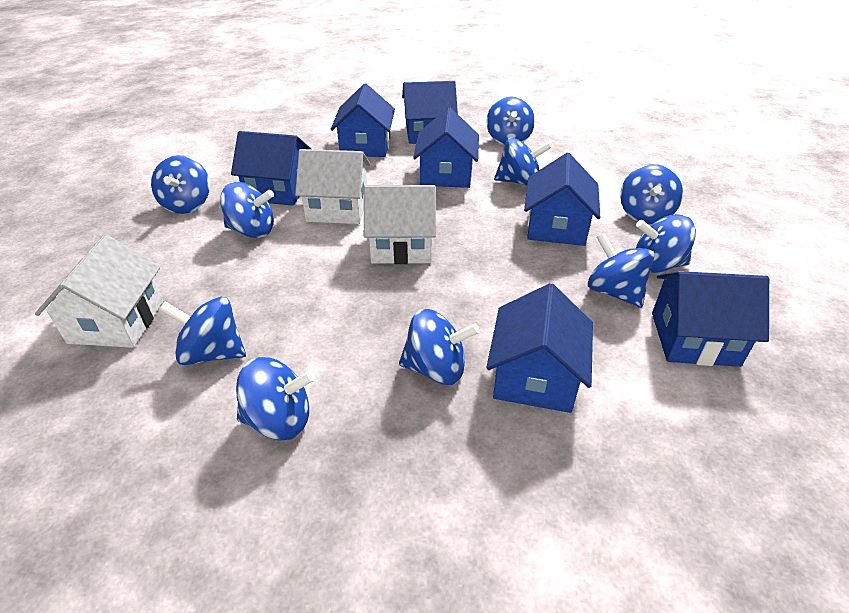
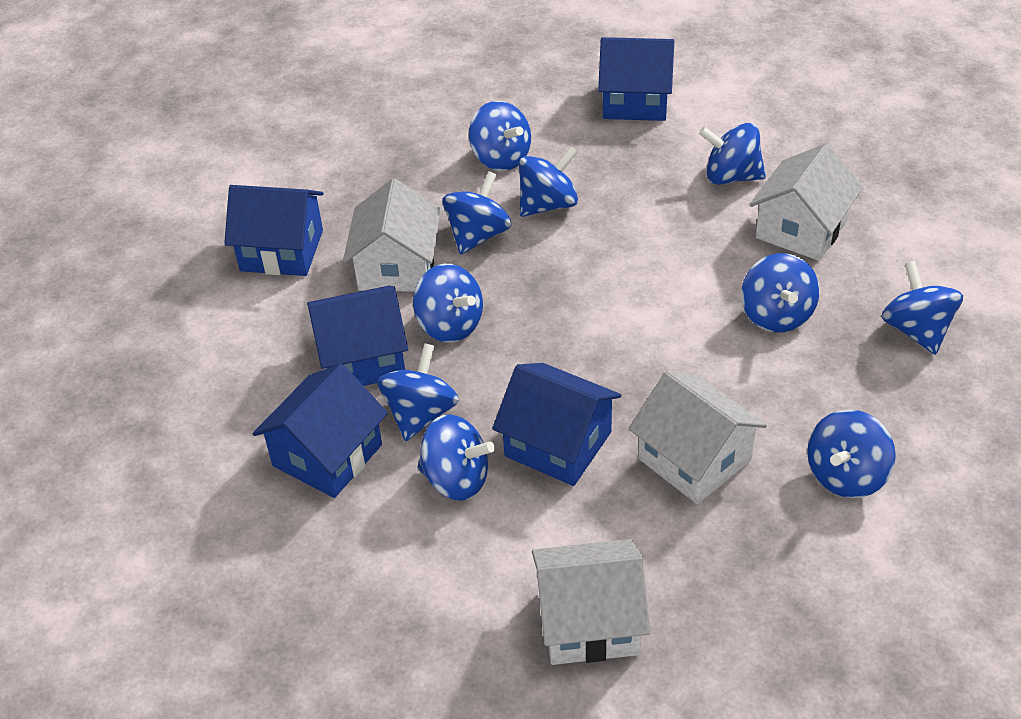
blue house: 7 -> 5
white house: 3 -> 4

